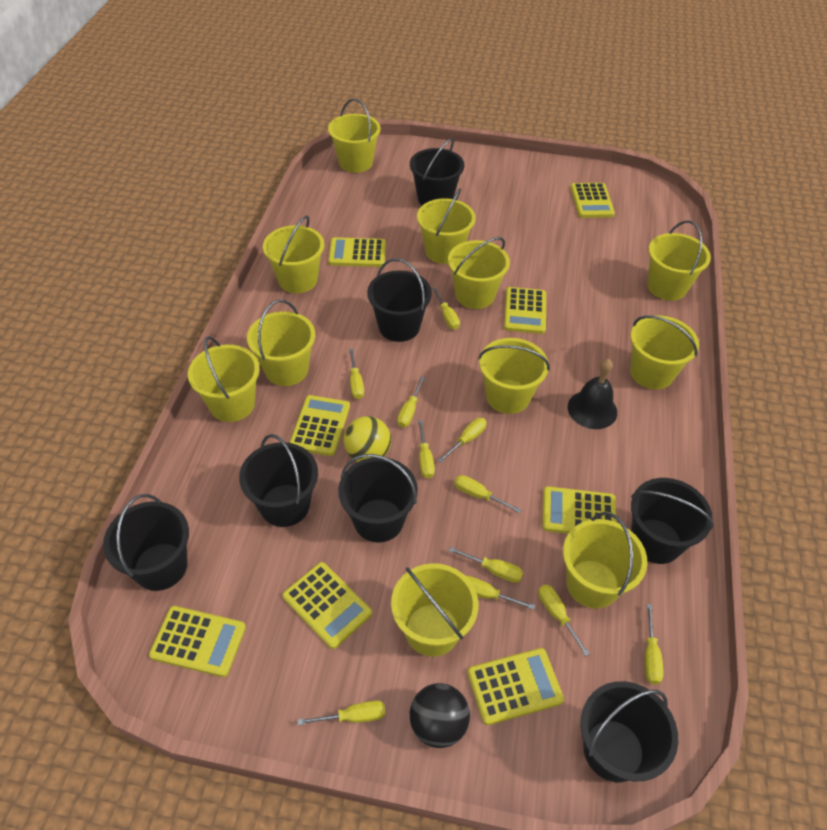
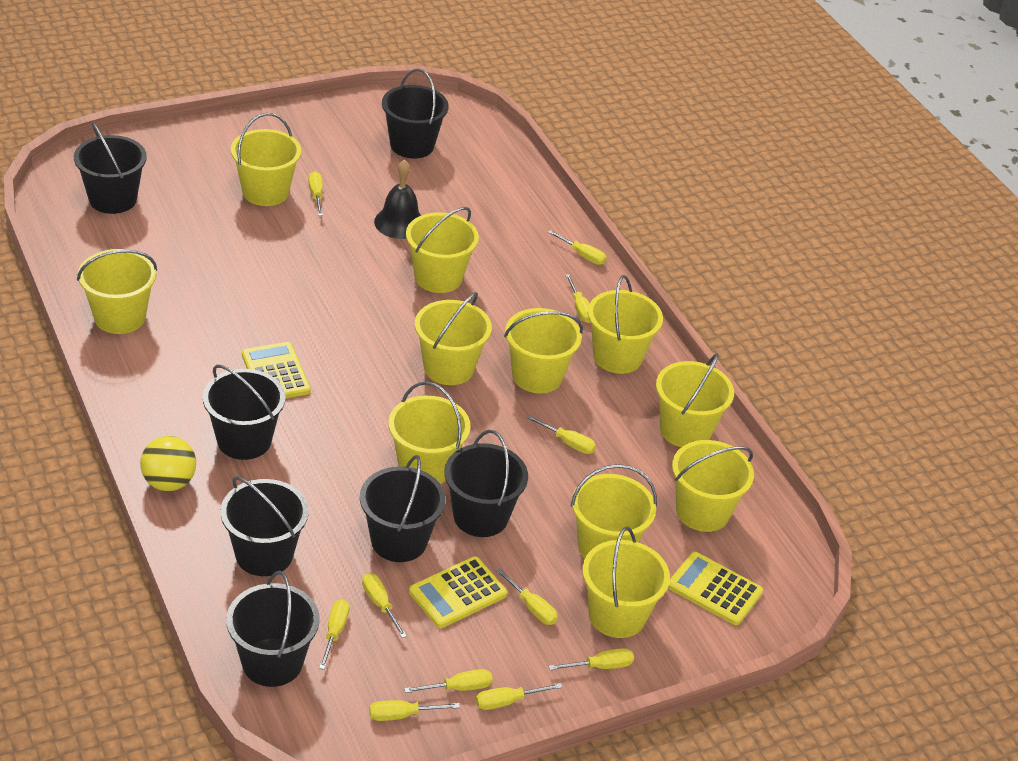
black ball: 1 -> 0
yellow calculator: 8 -> 3

